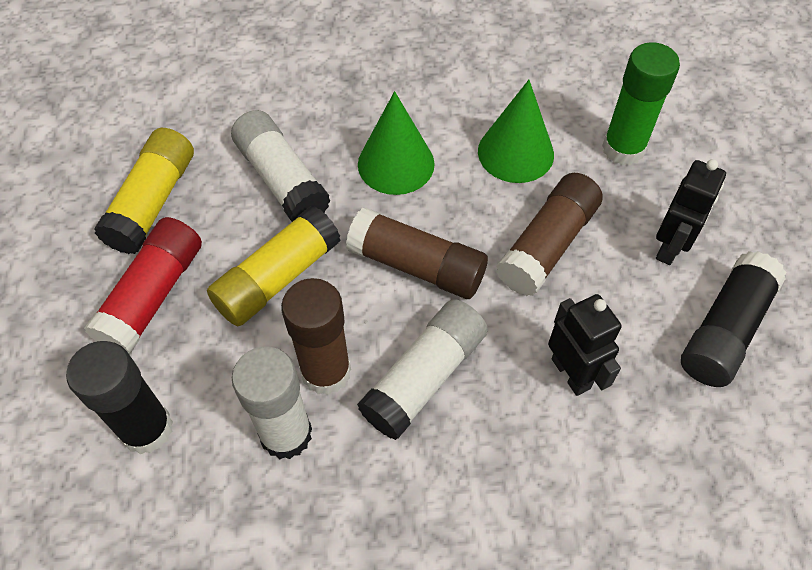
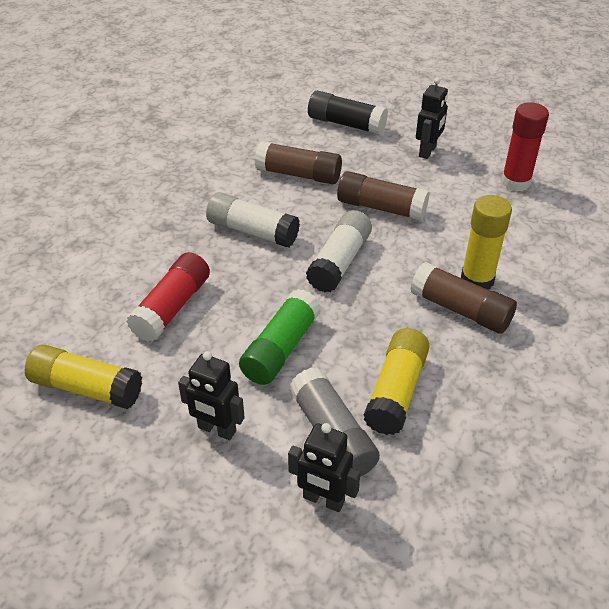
black glue stick: 2 -> 1
black robot: 2 -> 3
green cone: 2 -> 0
grey glue stick: 0 -> 1
red glue stick: 1 -> 2
white glue stick: 3 -> 2
yellow glue stick: 2 -> 3

